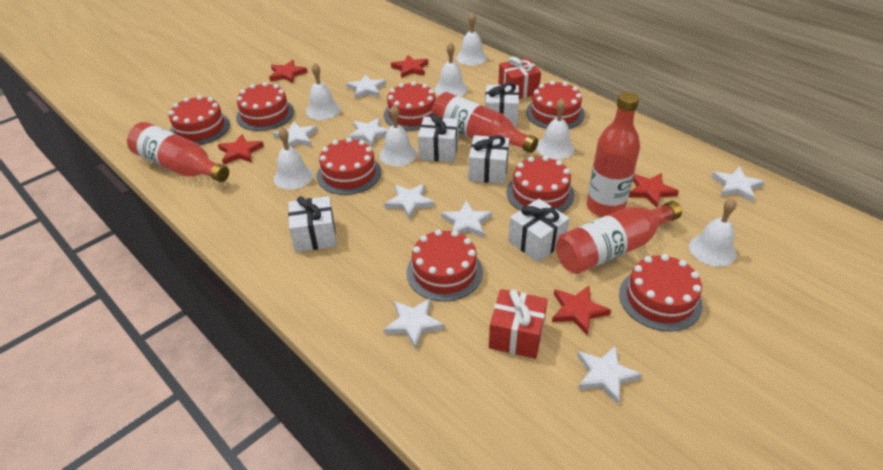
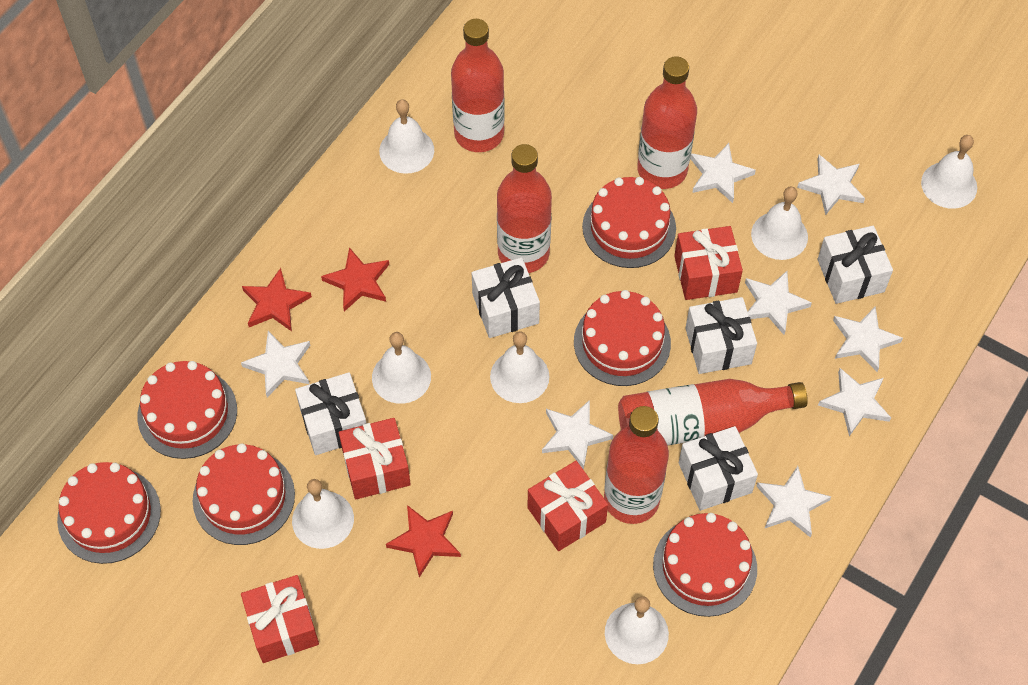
red bottle: 4 -> 5
red cake: 8 -> 6
red gift: 2 -> 4
red star: 5 -> 3

